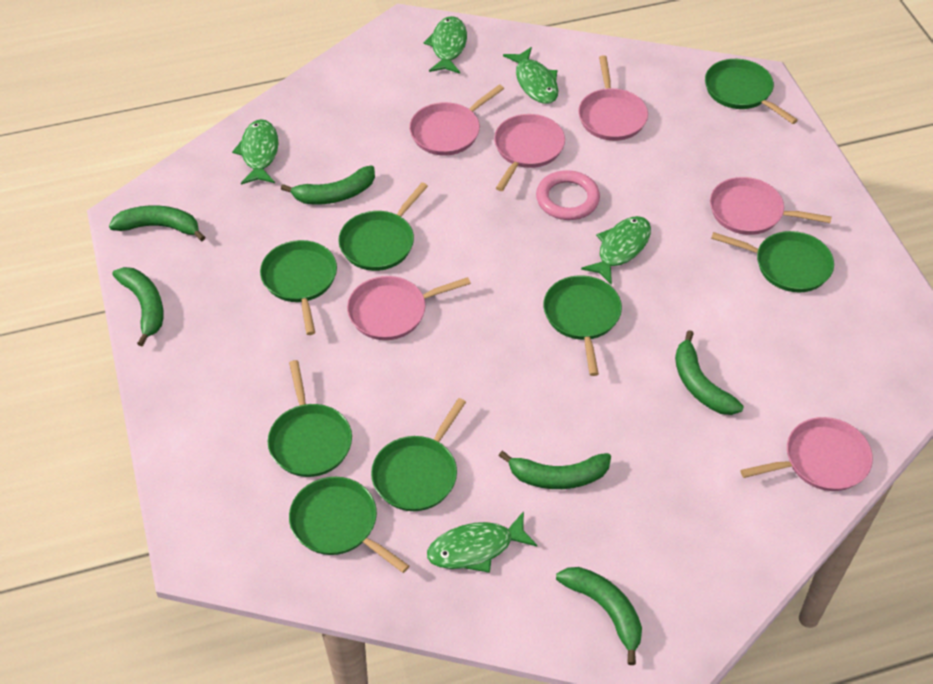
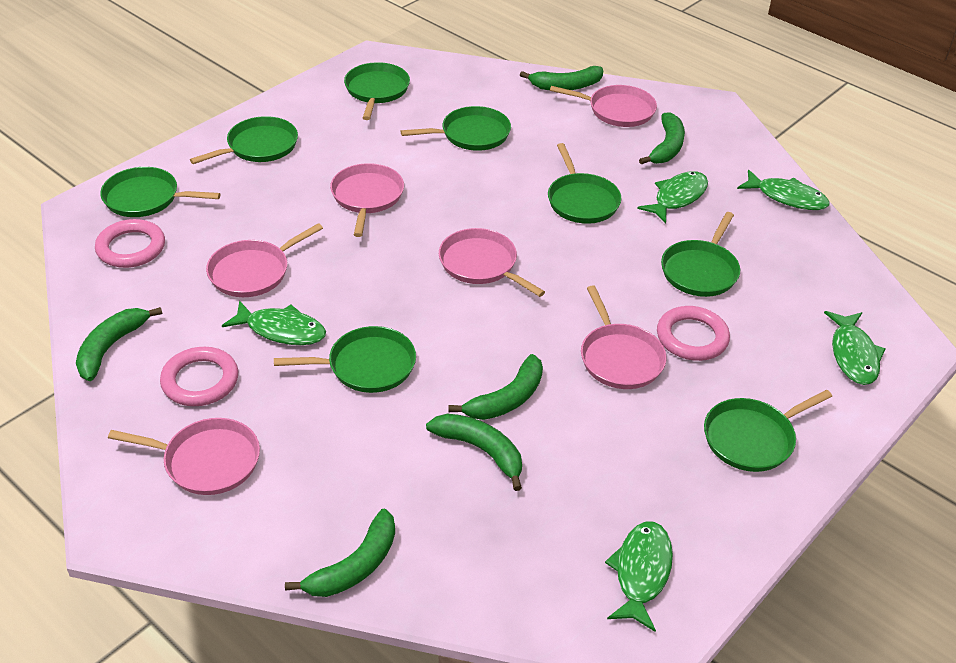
pink ring: 1 -> 3

